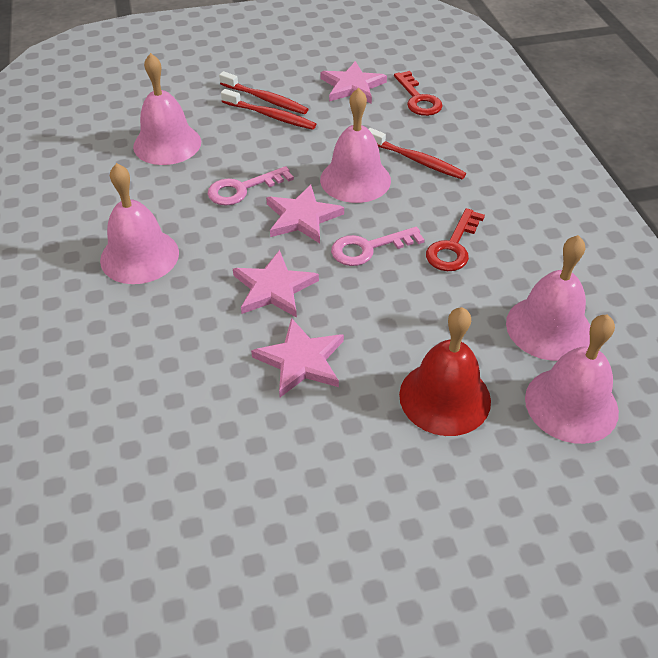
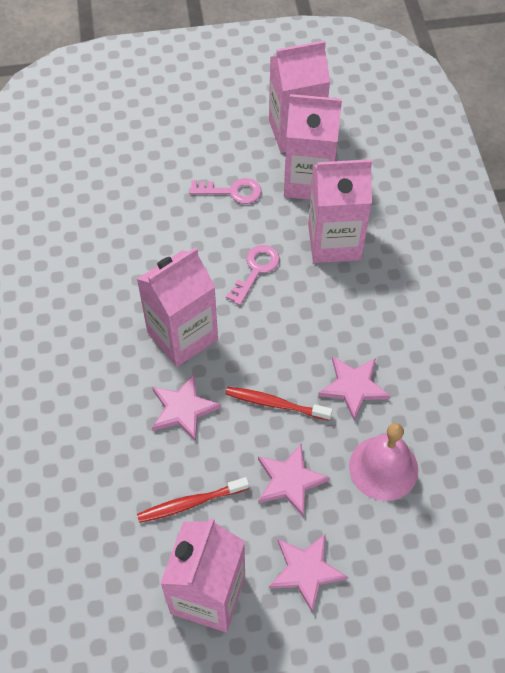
pink bell: 5 -> 1
pink carton: 0 -> 5
red bell: 1 -> 0
red key: 2 -> 0
red toothbrush: 3 -> 2

